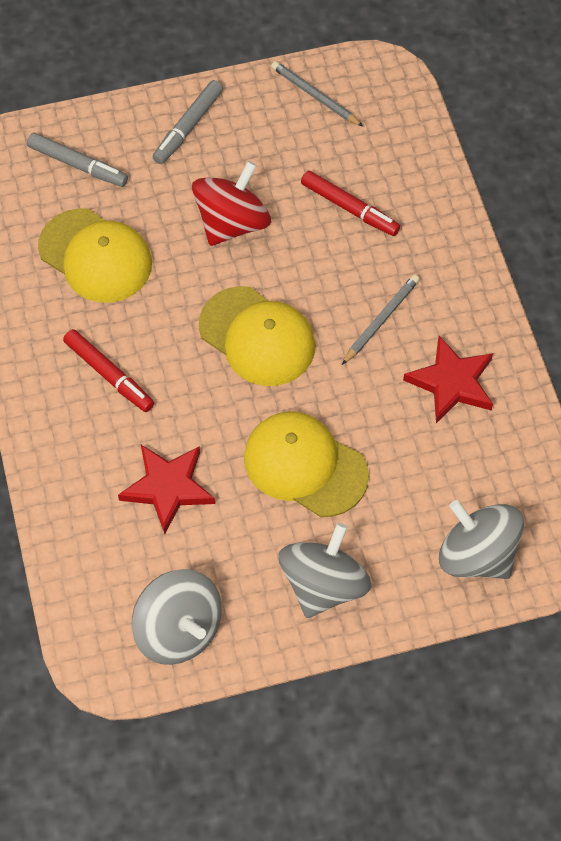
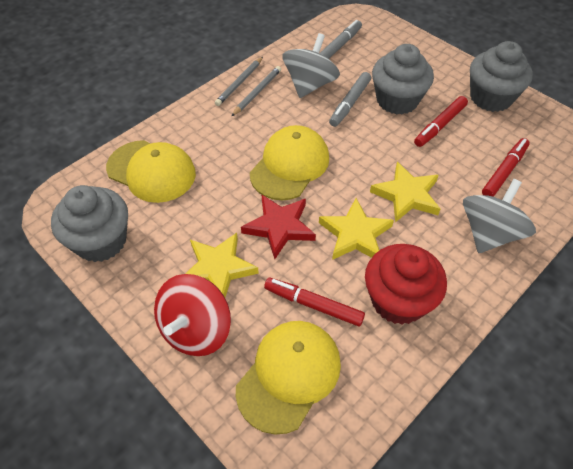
grey cupcake: 0 -> 3
grey spinning top: 3 -> 2
red cupcake: 0 -> 1
red marker: 2 -> 3
red star: 2 -> 1
yellow star: 0 -> 3

